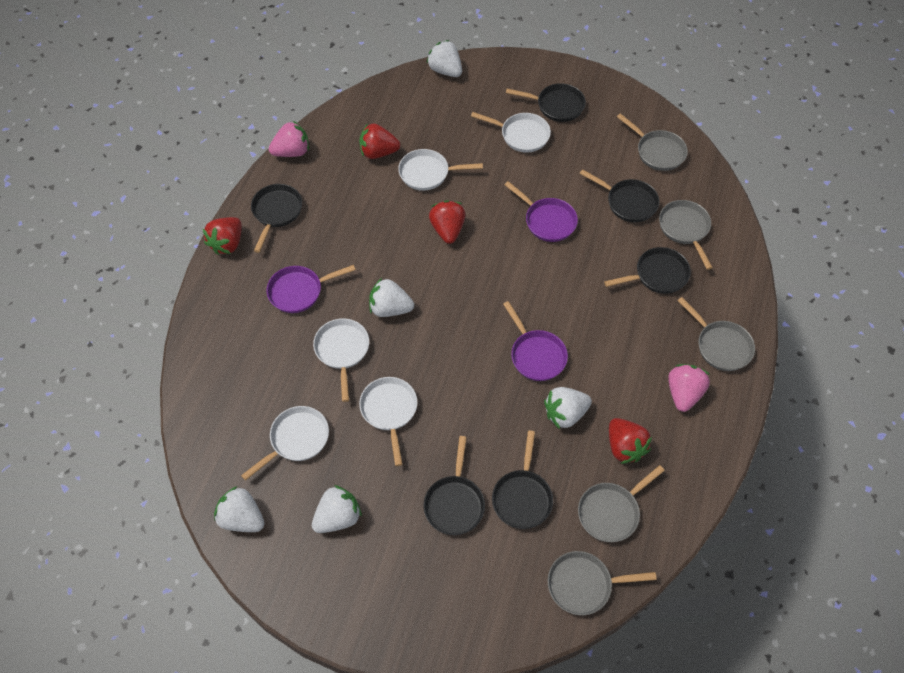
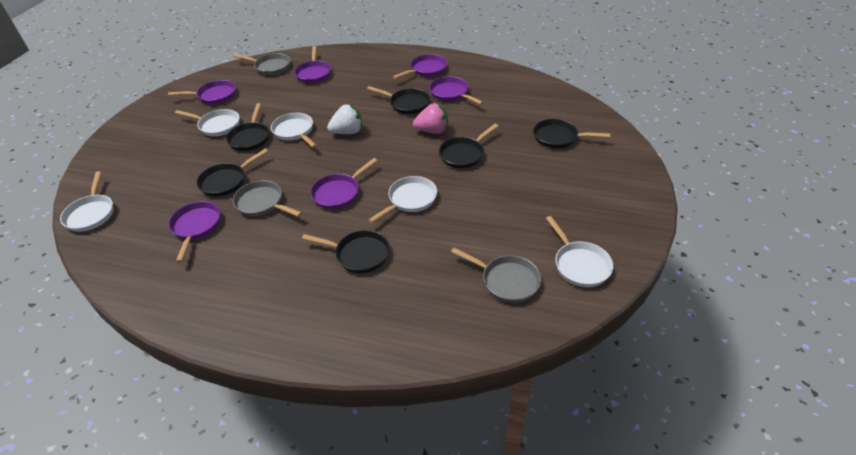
grey pan: 5 -> 3
pink strawberry: 2 -> 1
purple pan: 3 -> 6
red strawberry: 4 -> 0
white strawberry: 5 -> 1

